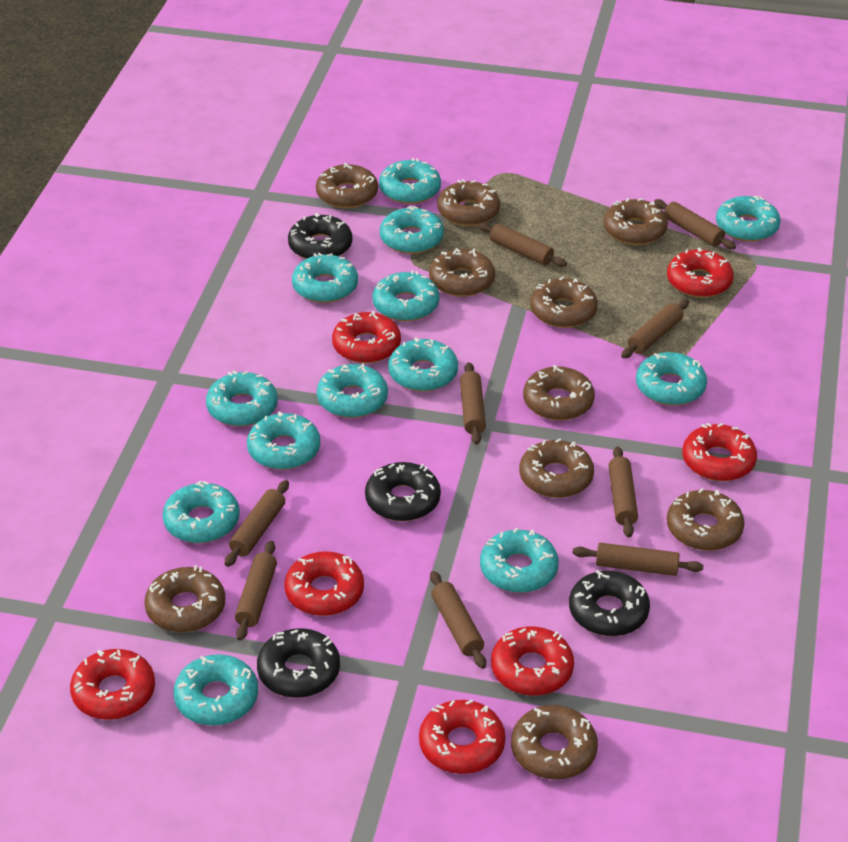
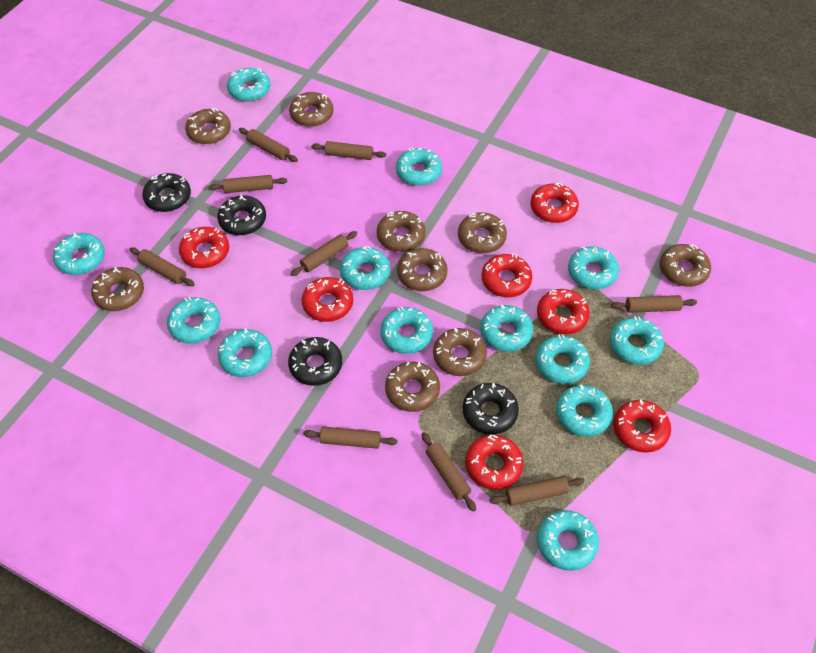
brown donut: 10 -> 9

